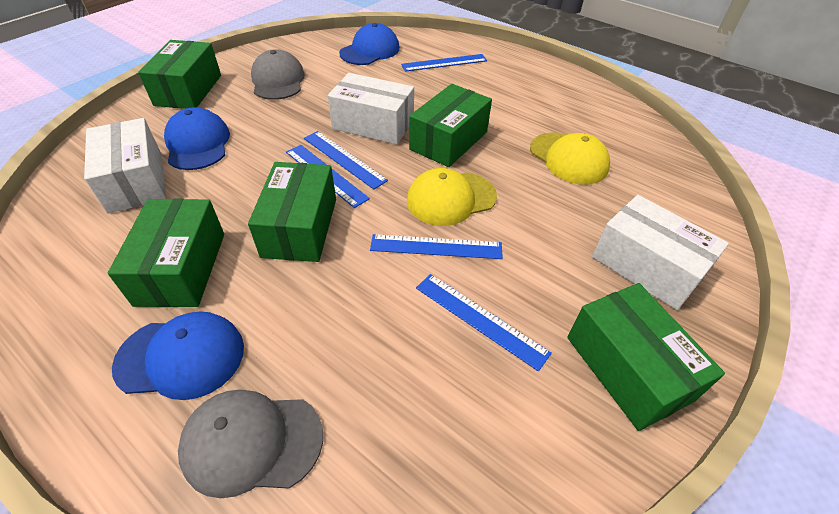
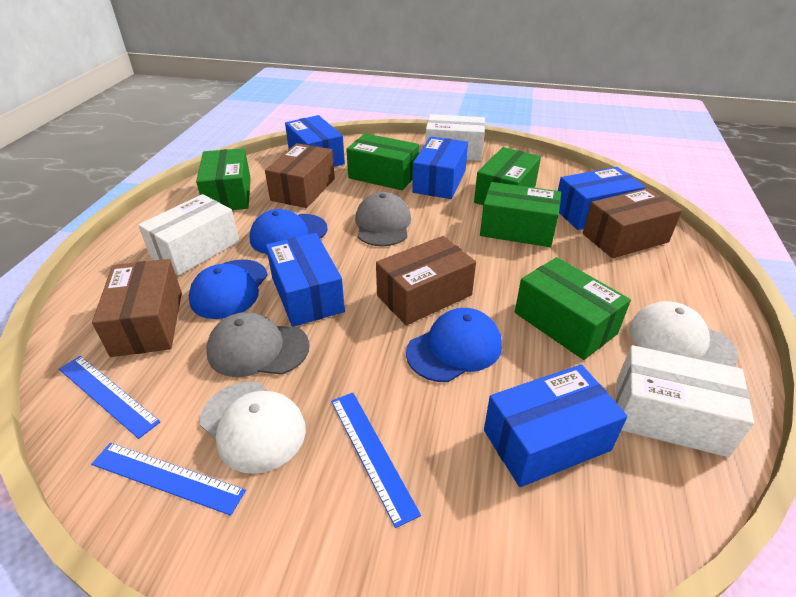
blue box: 0 -> 5
blue ruler: 5 -> 3
brown box: 0 -> 4
white cap: 0 -> 2
yellow cap: 2 -> 0

